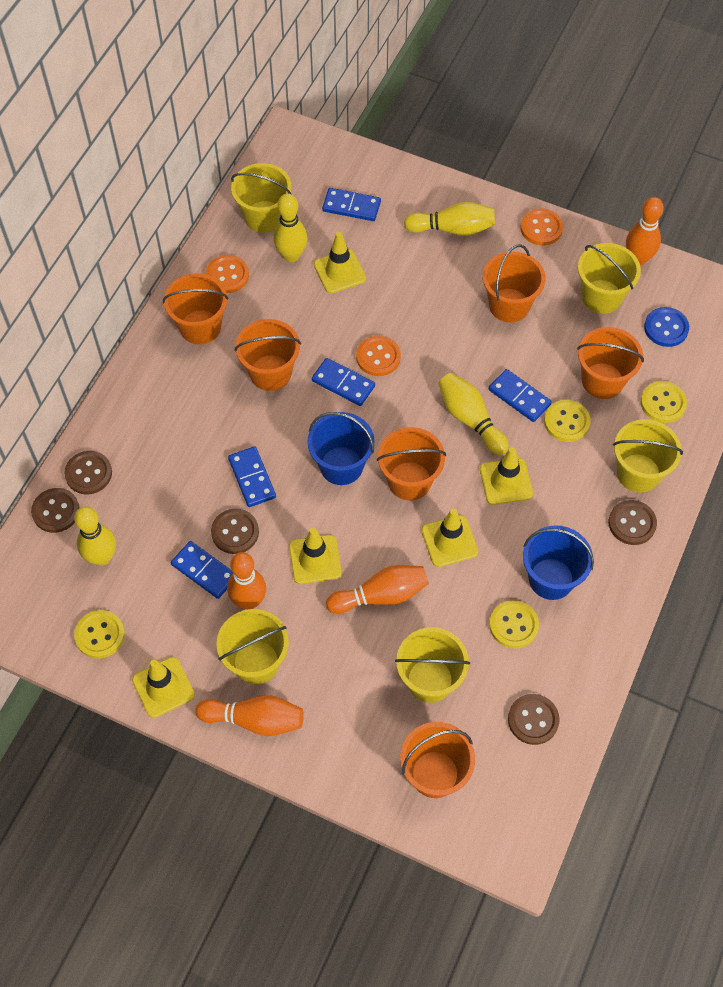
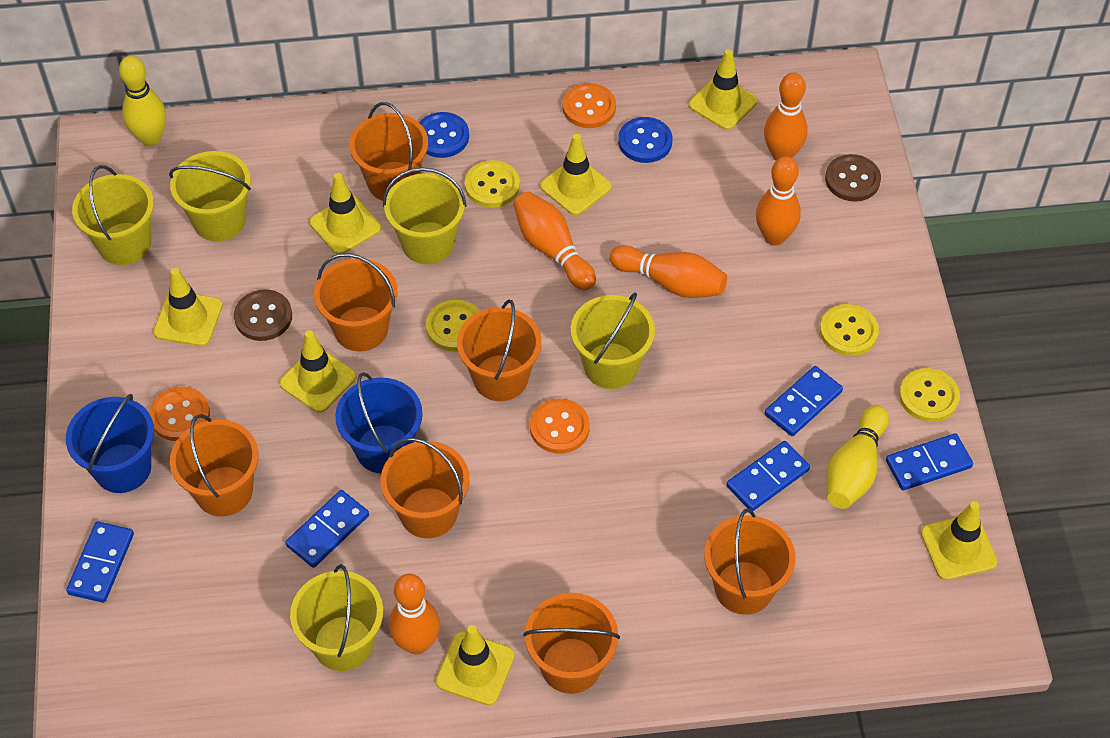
blue button: 1 -> 2
brown button: 5 -> 2
orange bowling pin: 4 -> 5
orange bucket: 6 -> 7
yellow bowling pin: 4 -> 2
yellow traffic cone: 5 -> 7

